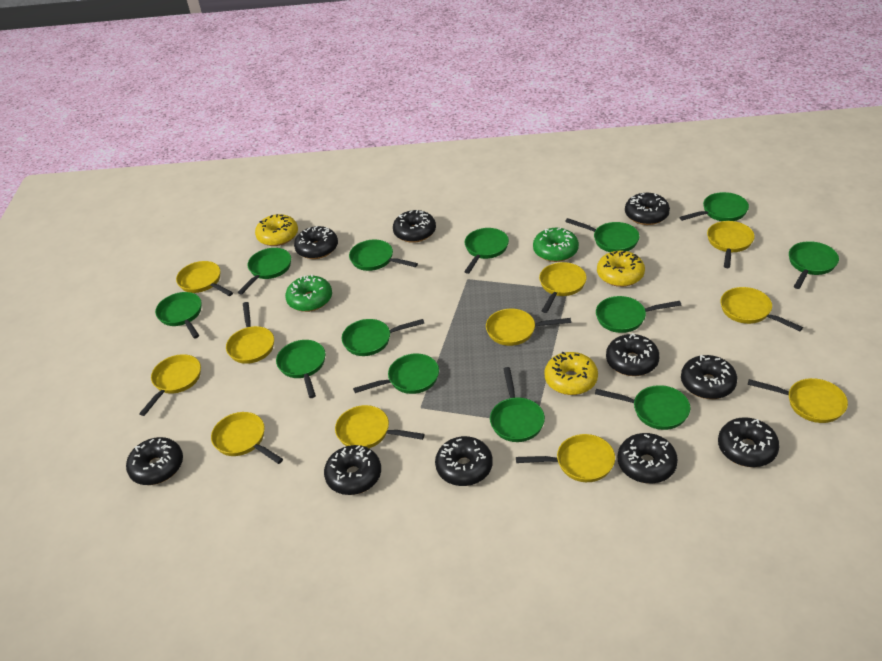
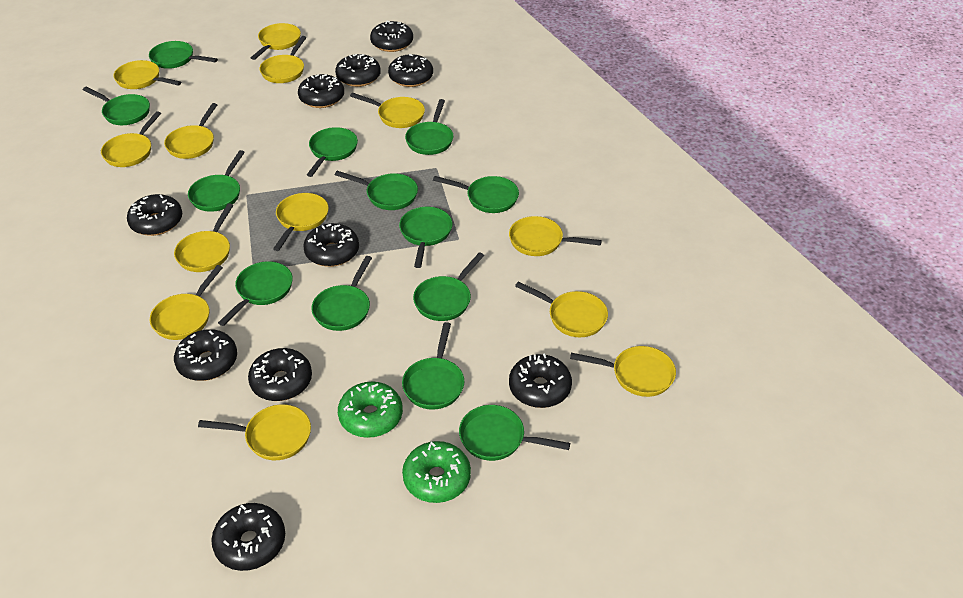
yellow donut: 3 -> 0
yellow pan: 11 -> 13

